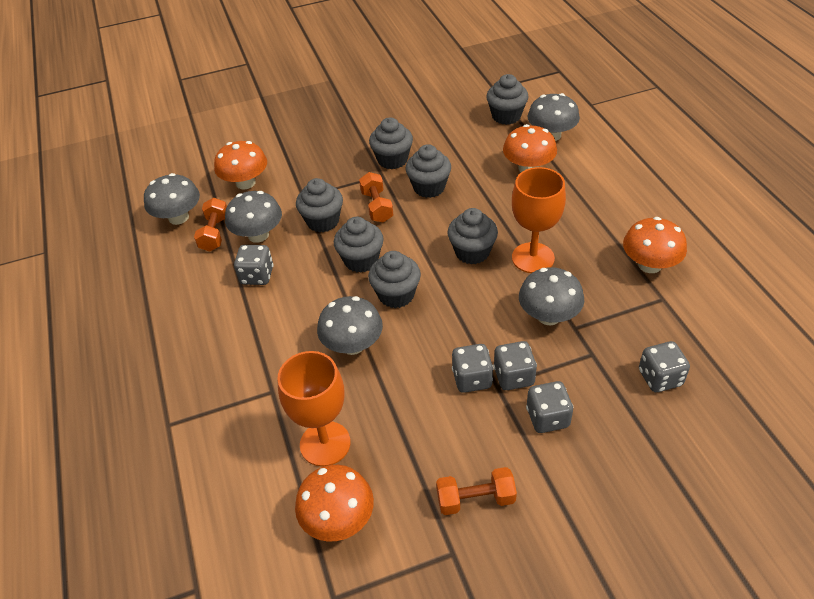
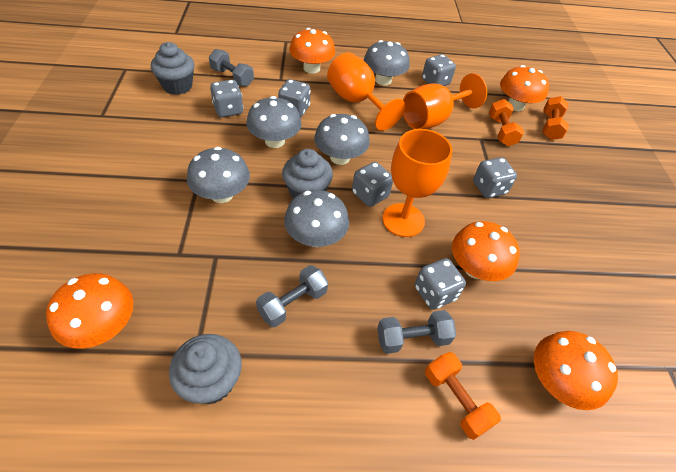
grey cupcake: 7 -> 3
grey dice: 5 -> 6
grey dumbbell: 0 -> 3
orange goblet: 2 -> 3
orange mushroom: 4 -> 5

